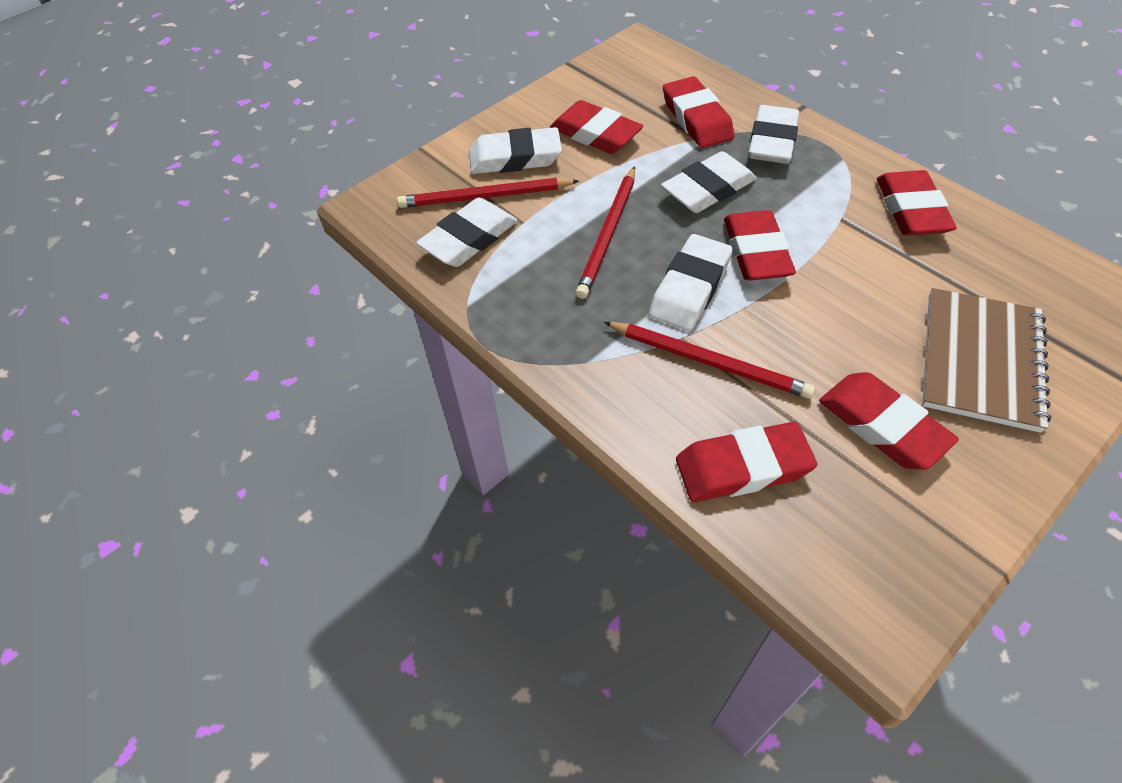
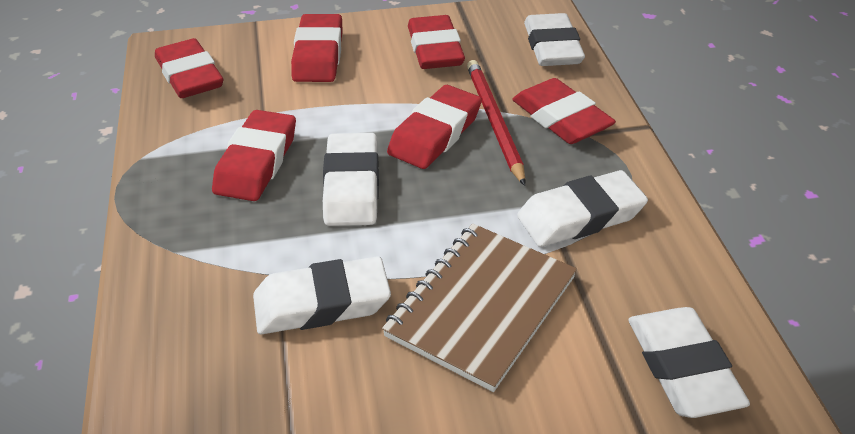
red pencil: 3 -> 1

